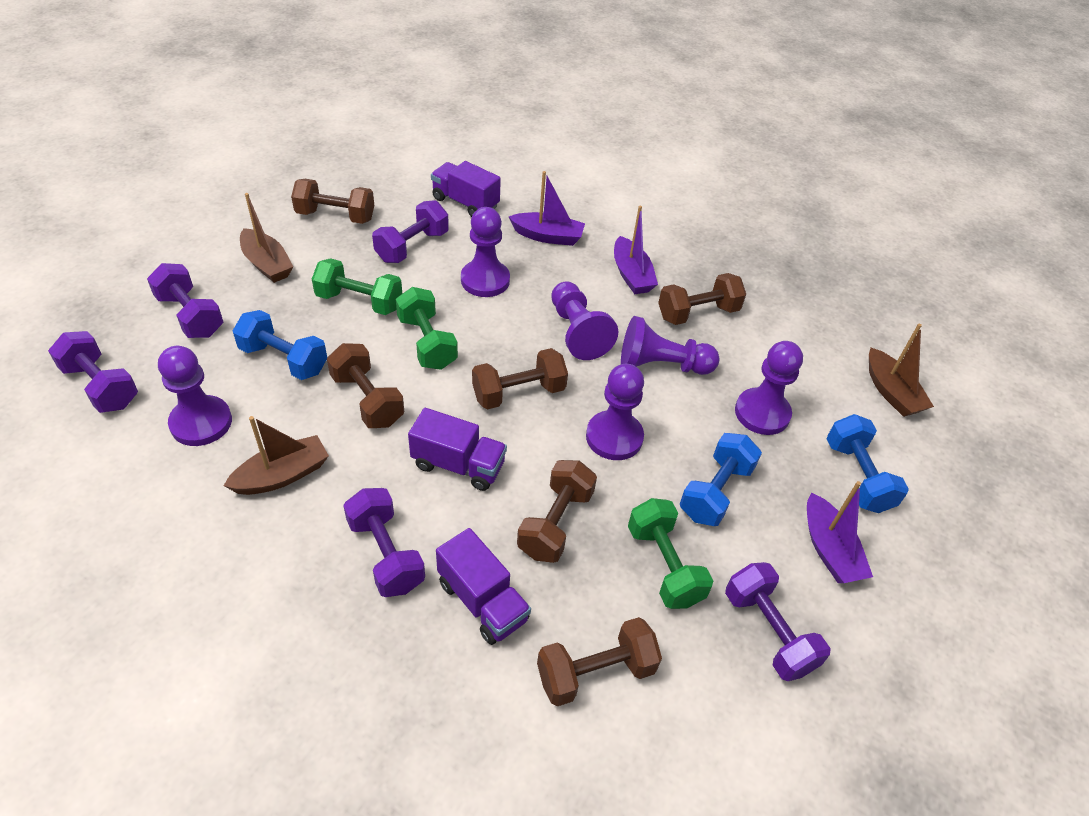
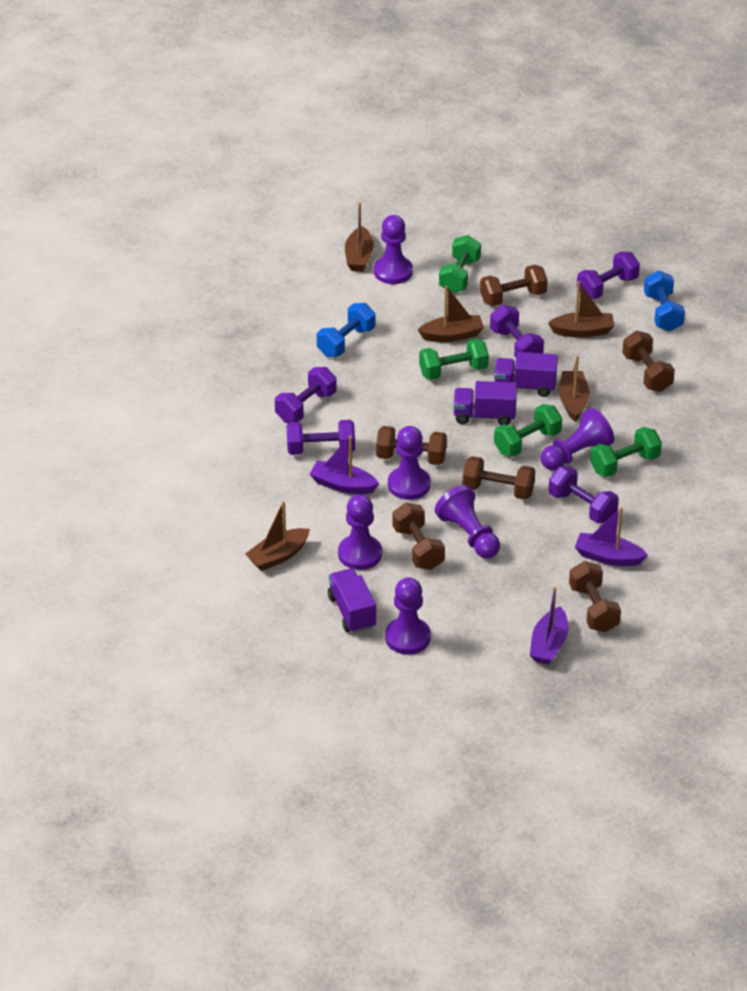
blue dumbbell: 3 -> 2
brown boat: 3 -> 5
green dumbbell: 3 -> 4

